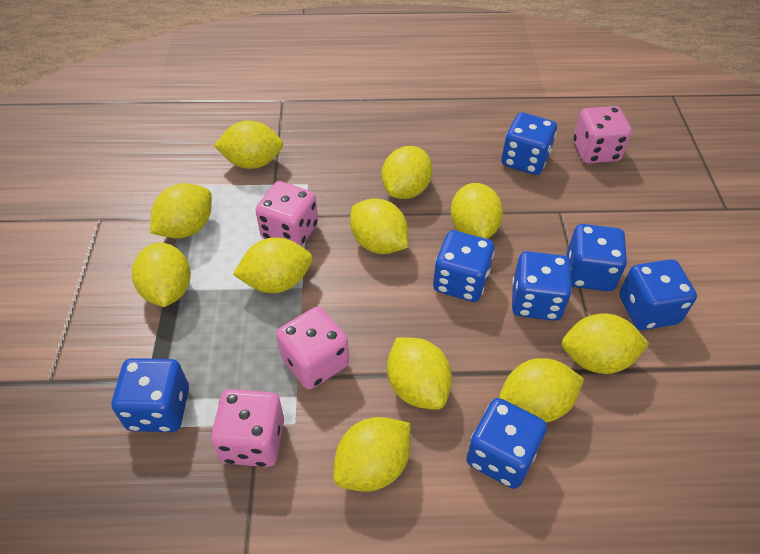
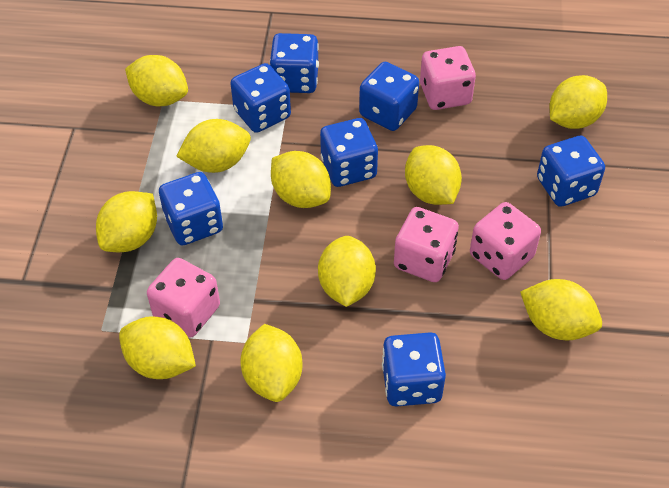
yellow lemon: 11 -> 10

